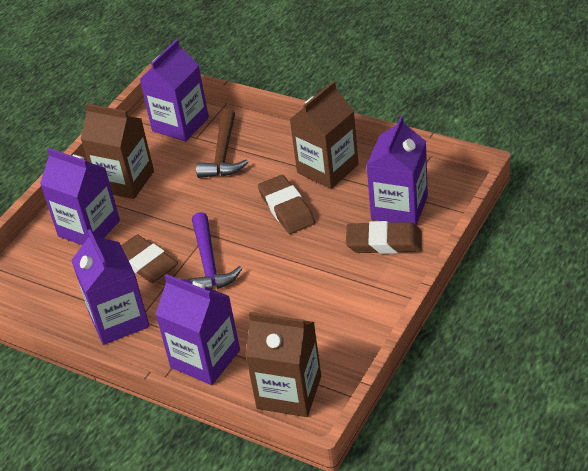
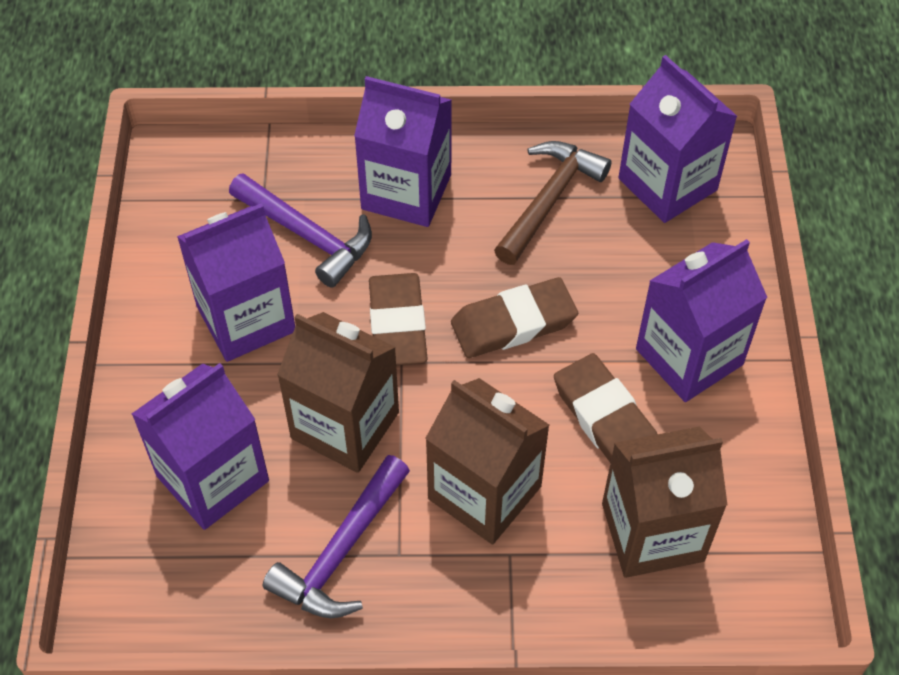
purple hammer: 1 -> 2

